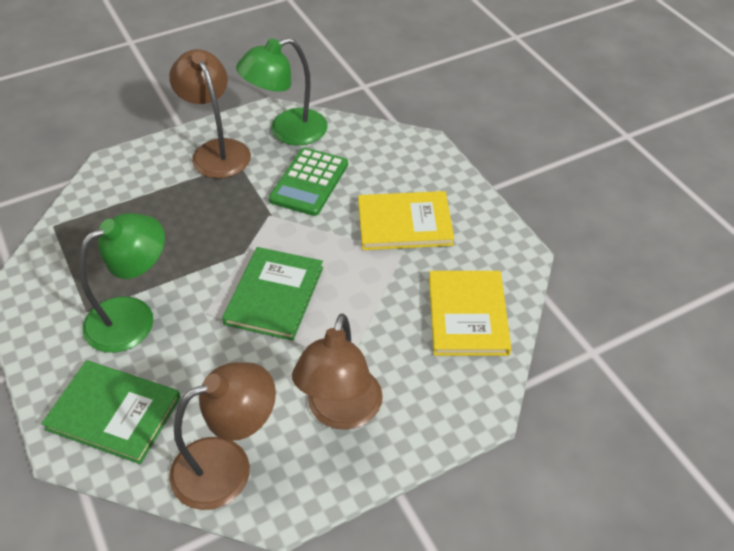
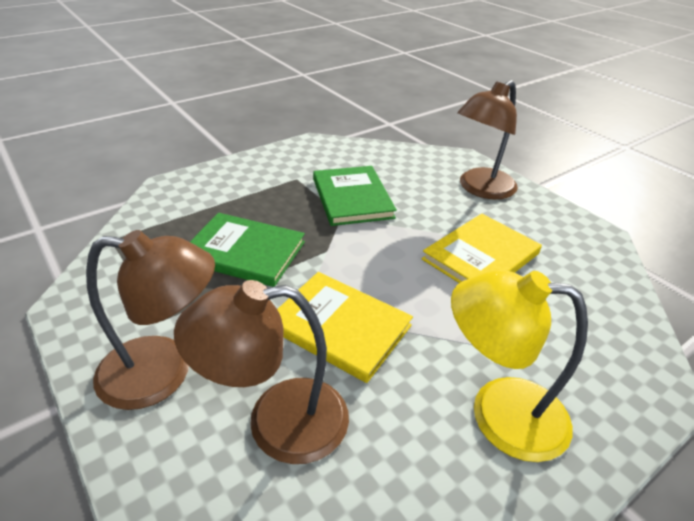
green calculator: 1 -> 0
green lamp: 2 -> 0
yellow lamp: 0 -> 1

